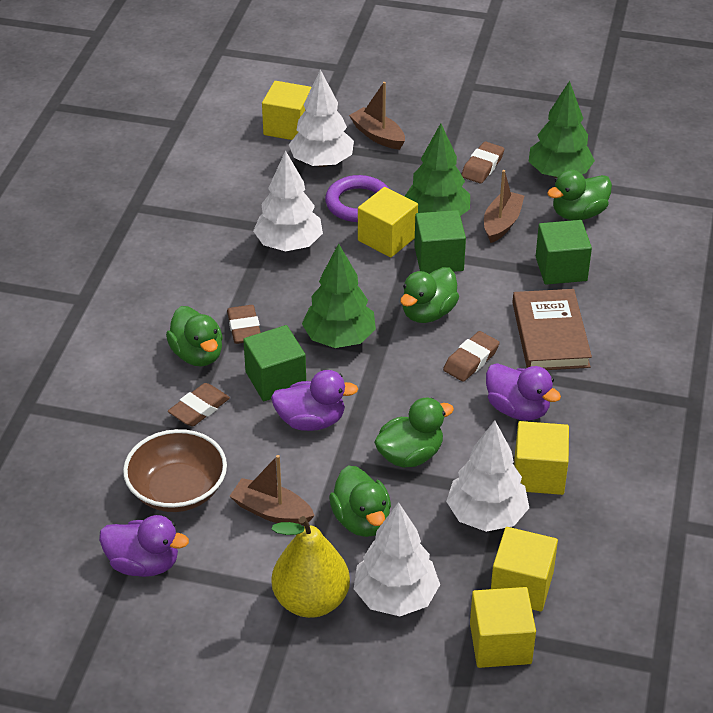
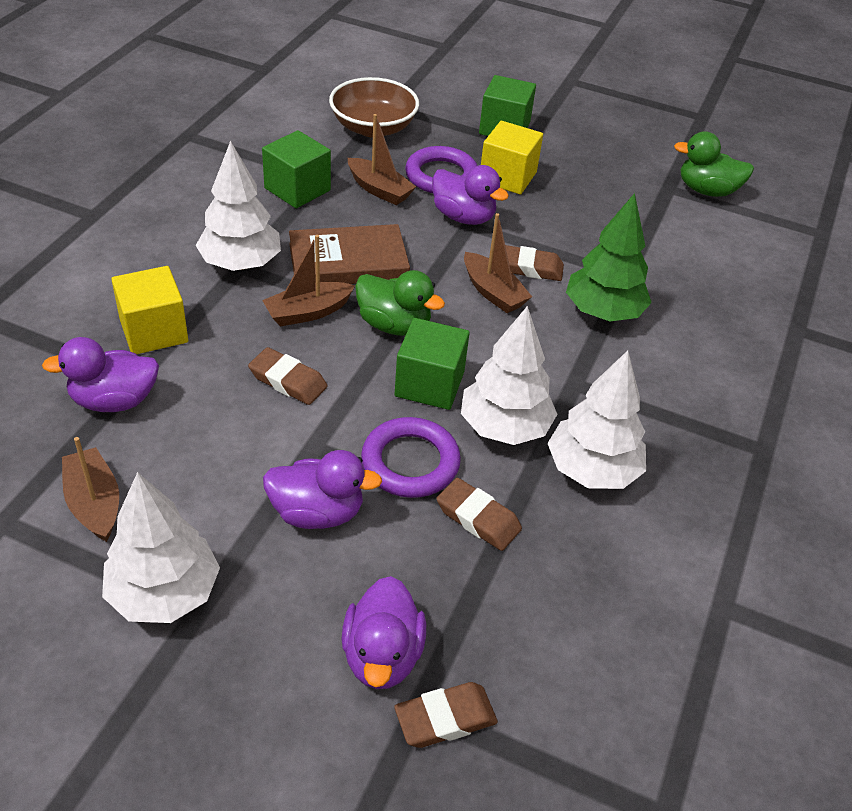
brown boat: 3 -> 4
green duck: 5 -> 2
green tree: 3 -> 1
purple duck: 3 -> 4
purple ring: 1 -> 2
yellow cube: 5 -> 2
yellow pear: 1 -> 0

